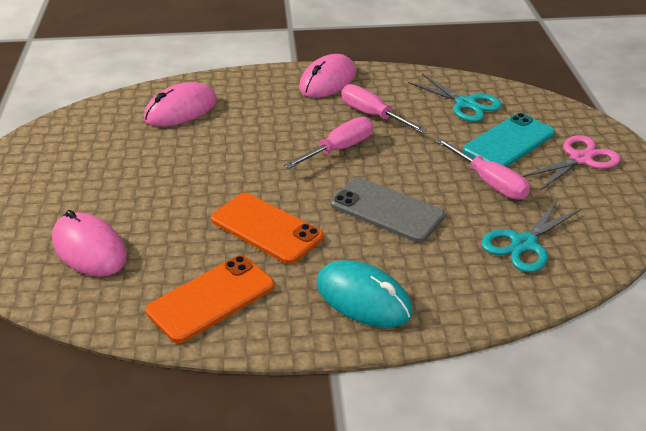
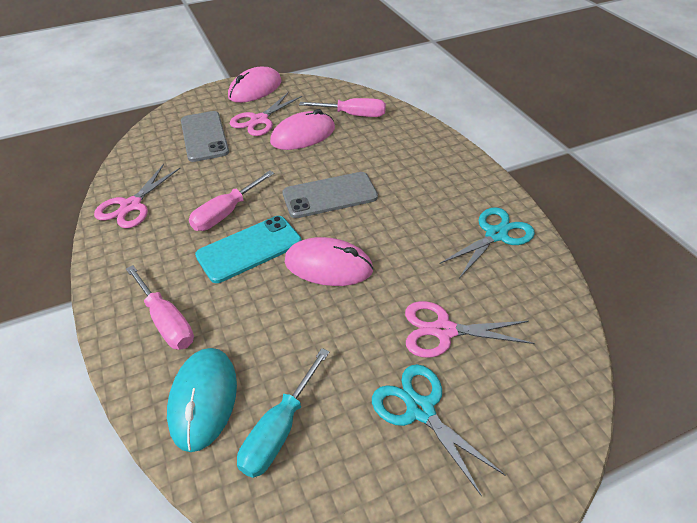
grey phone: 1 -> 2
orange phone: 2 -> 0
pink scissors: 1 -> 3
turquoise screwdriver: 0 -> 1

